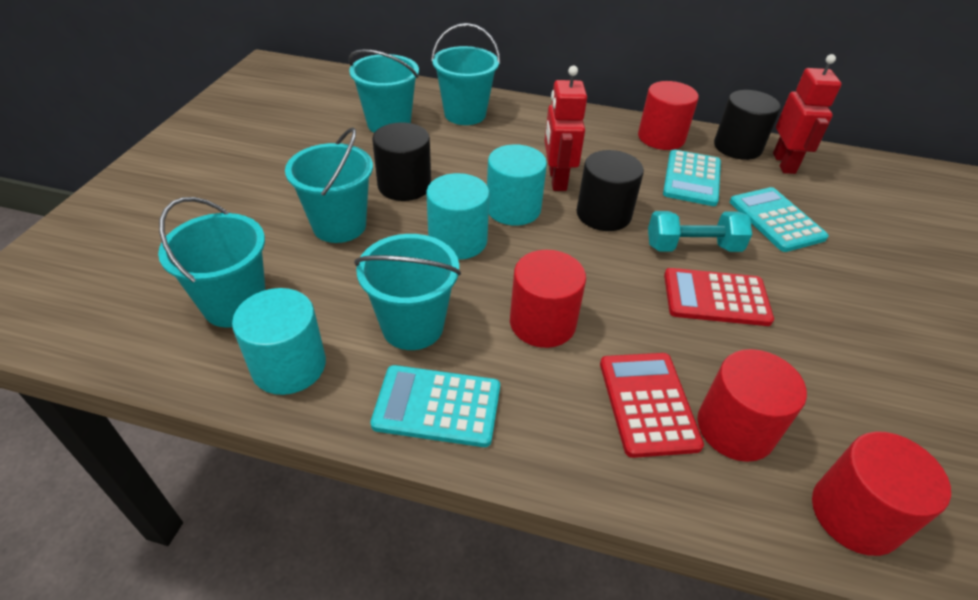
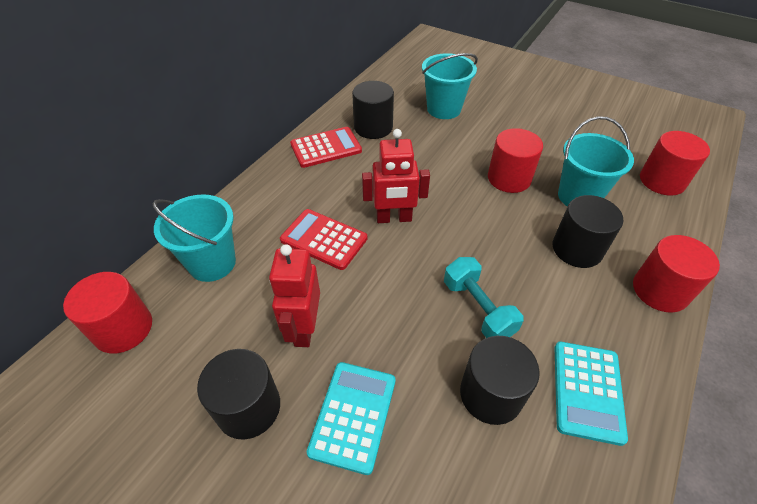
black cylinder: 3 -> 4
turquoise bucket: 5 -> 3
turquoise calculator: 3 -> 2
turquoise cylinder: 3 -> 0

